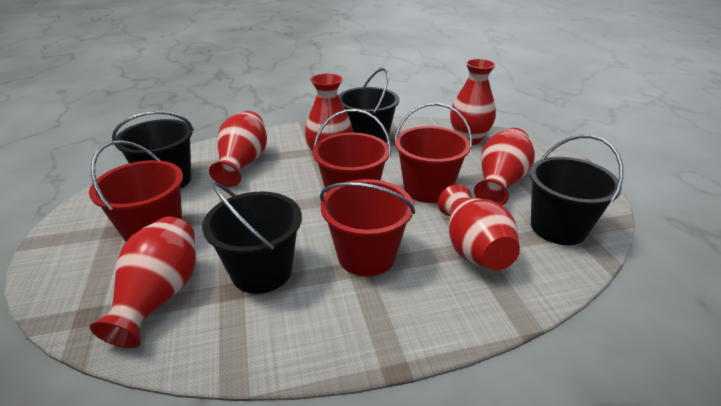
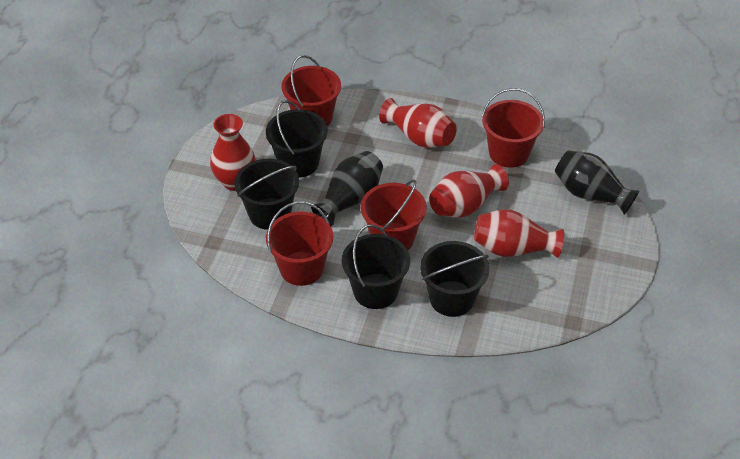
black vase: 0 -> 2
red vase: 6 -> 4

